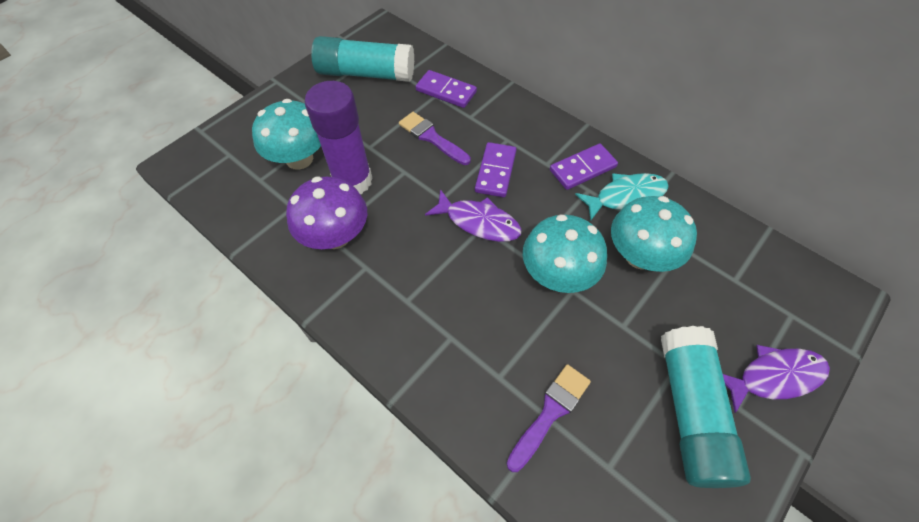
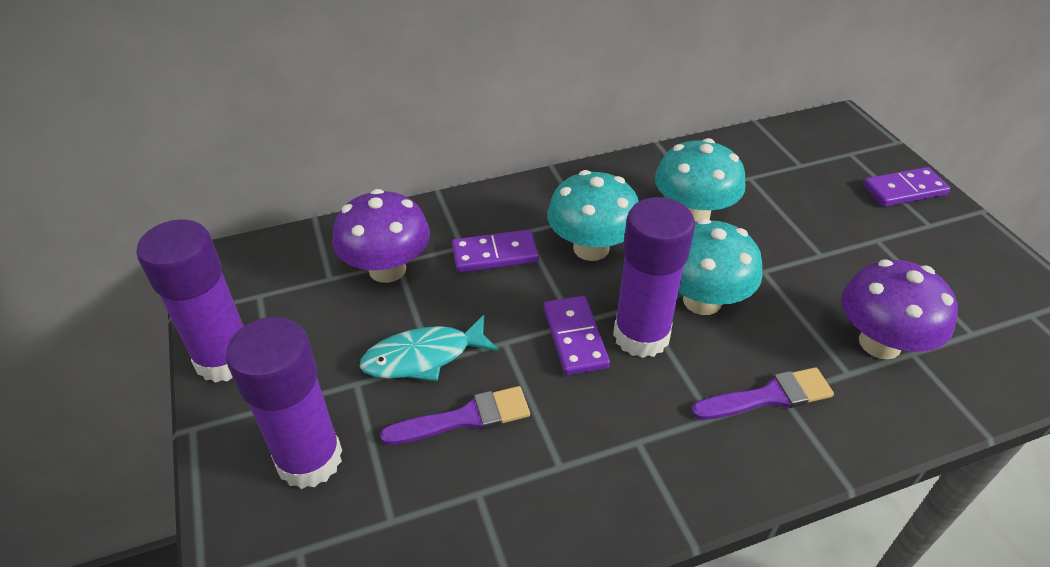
purple fish: 2 -> 0
purple glue stick: 1 -> 3
purple mushroom: 1 -> 2
turquoise glue stick: 2 -> 0

